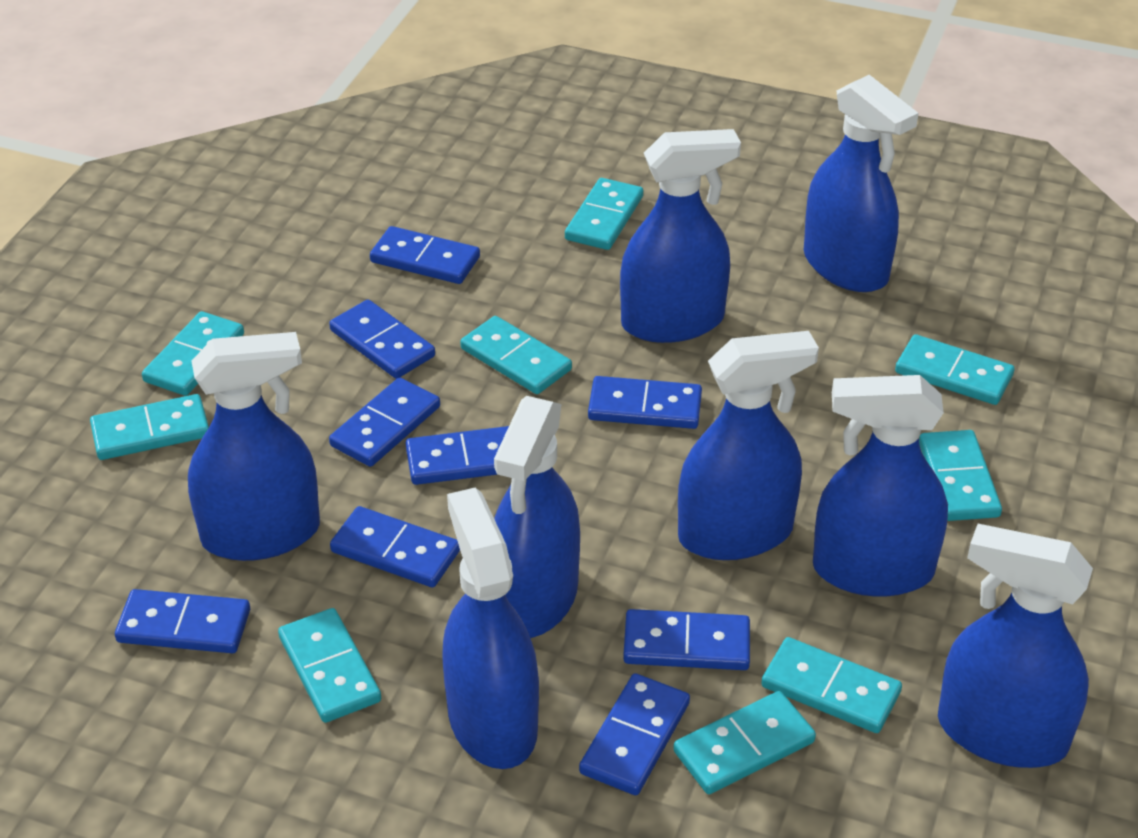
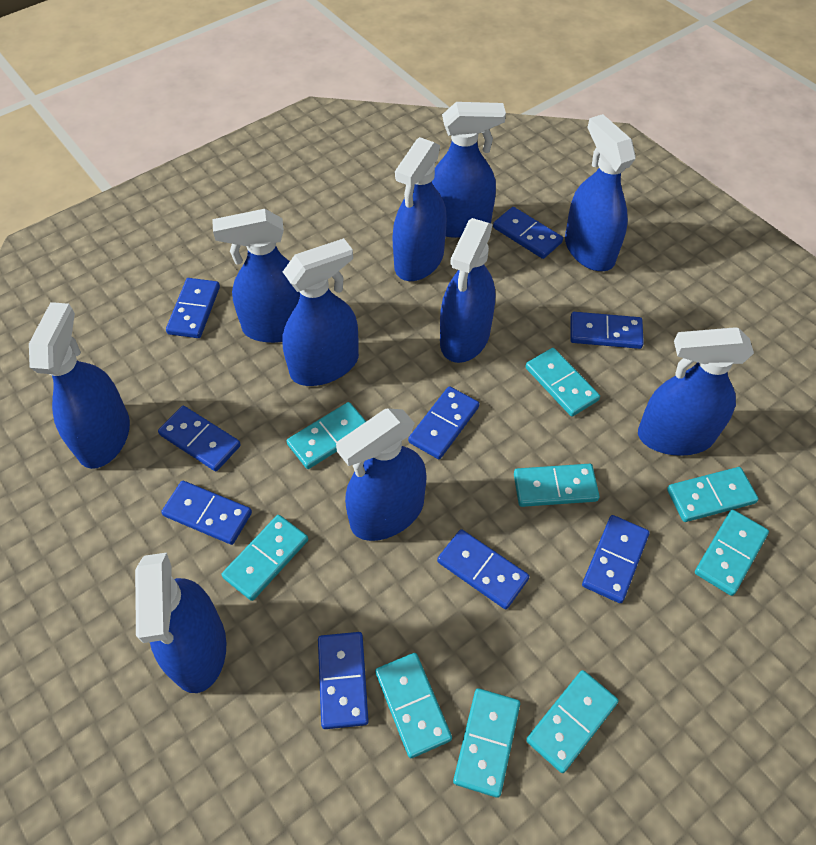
blue spray bottle: 8 -> 10

